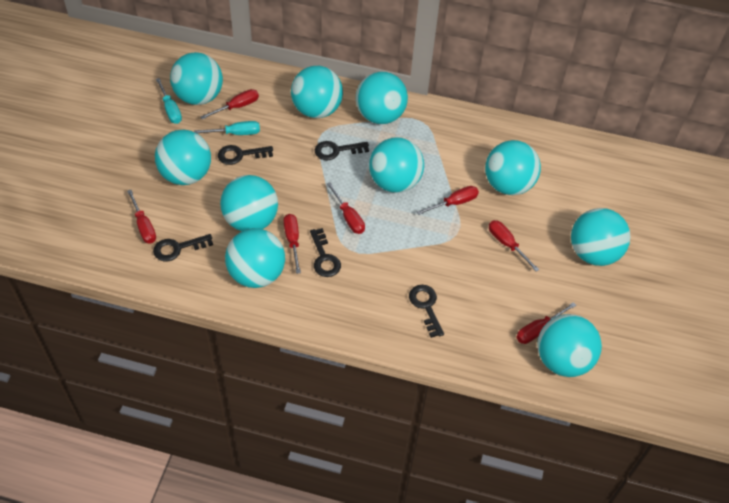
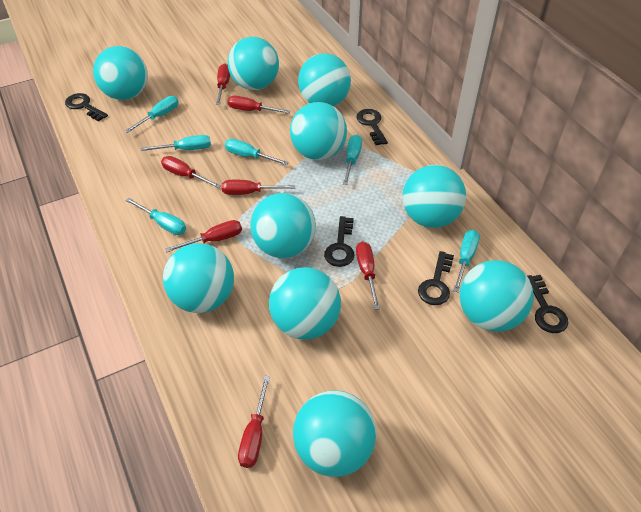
turquoise screwdriver: 2 -> 6

